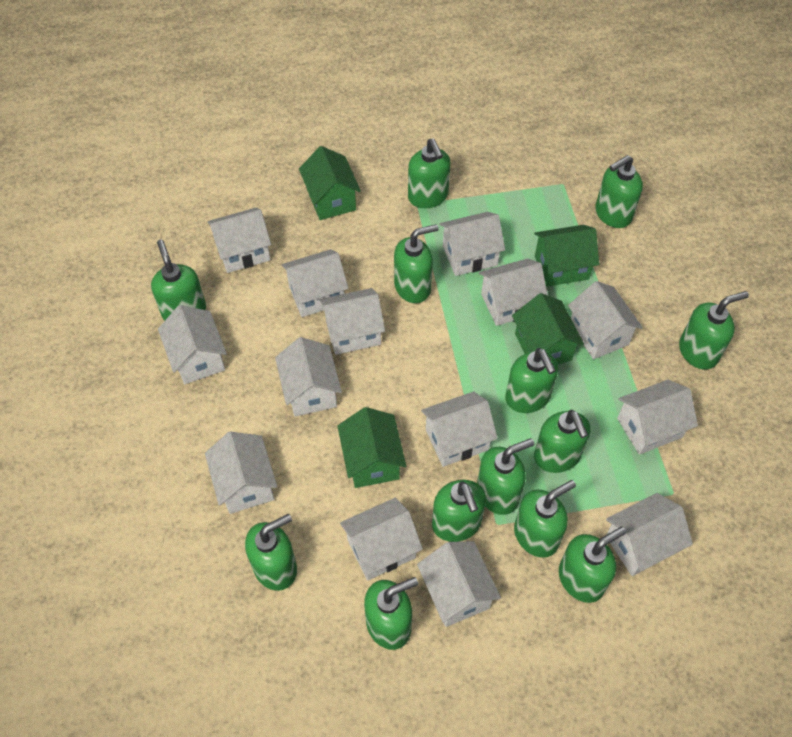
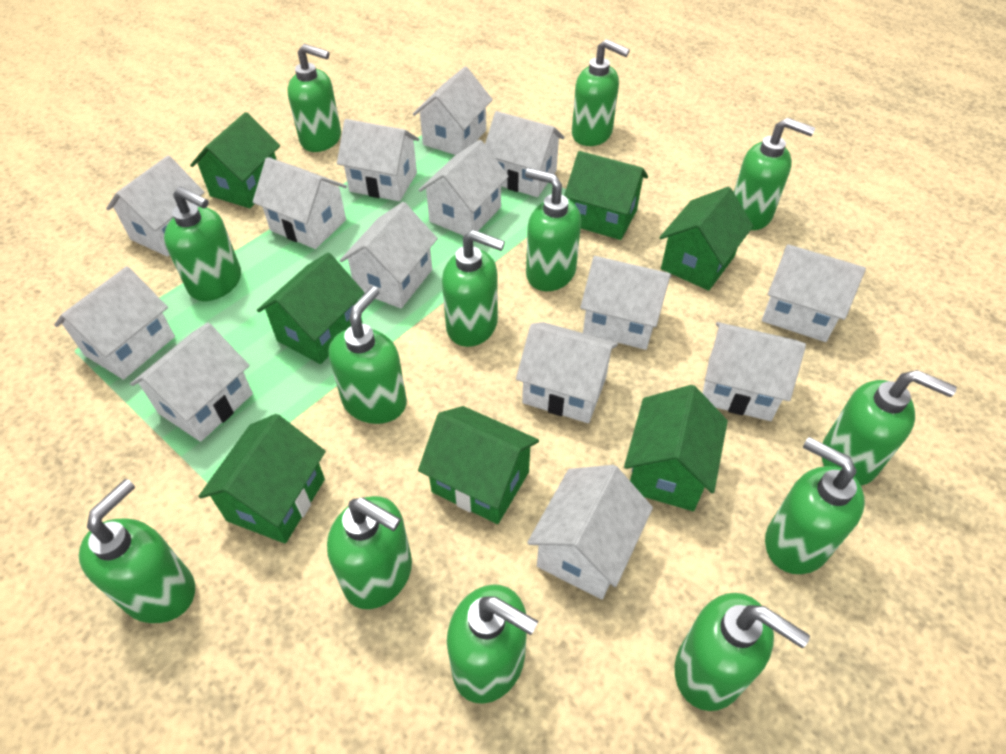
green house: 4 -> 7

